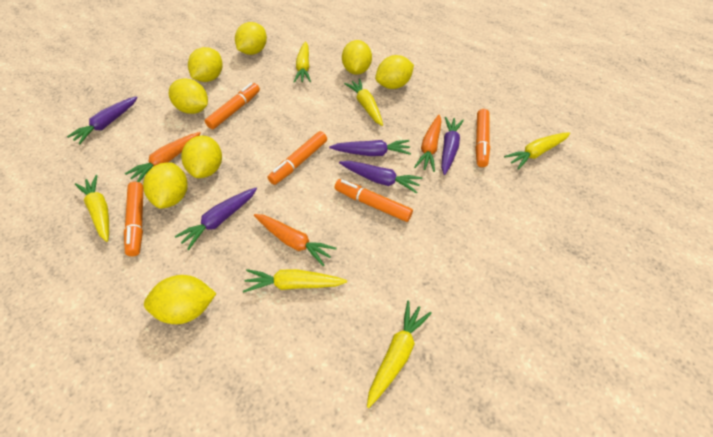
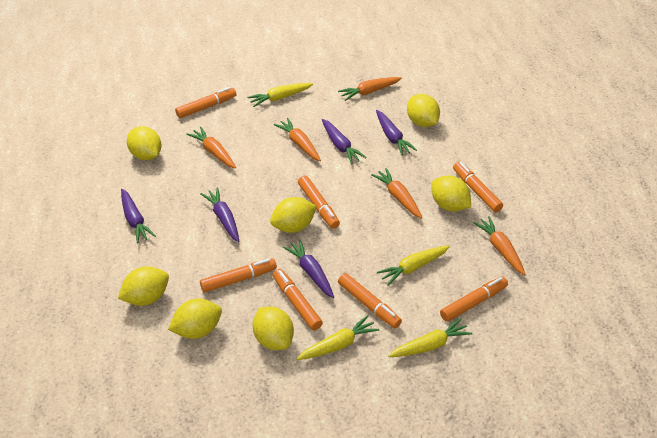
orange carrot: 3 -> 5
orange marker: 5 -> 7
yellow carrot: 6 -> 4
yellow lemon: 8 -> 7

